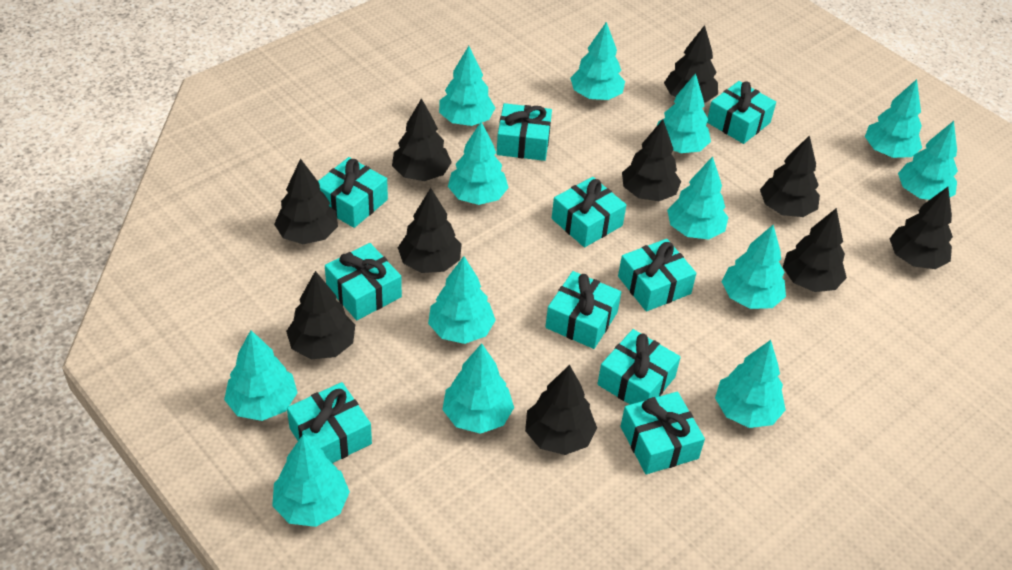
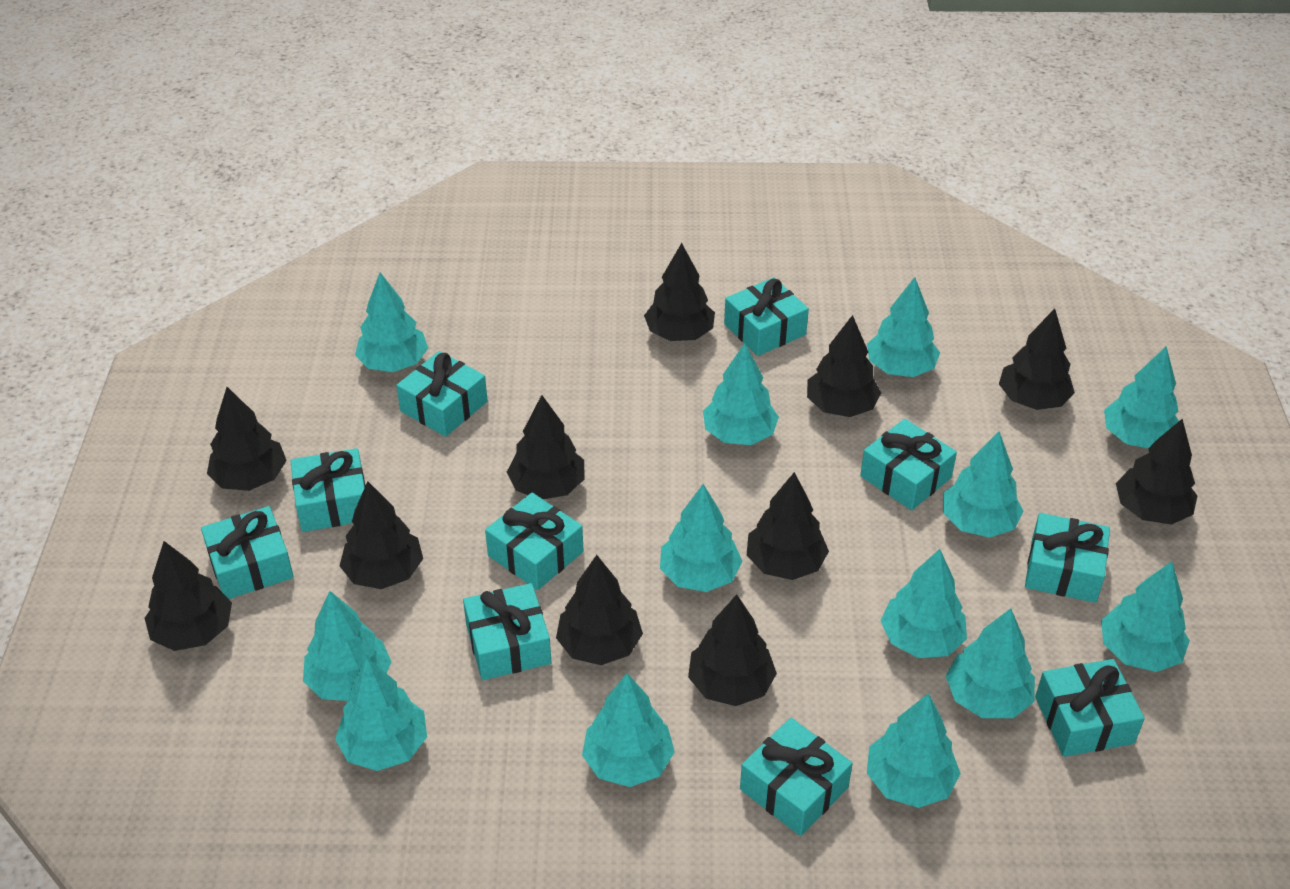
black tree: 10 -> 11

